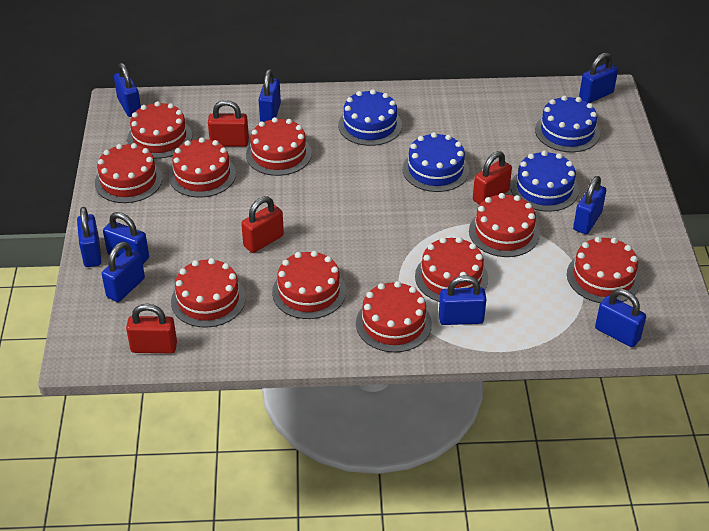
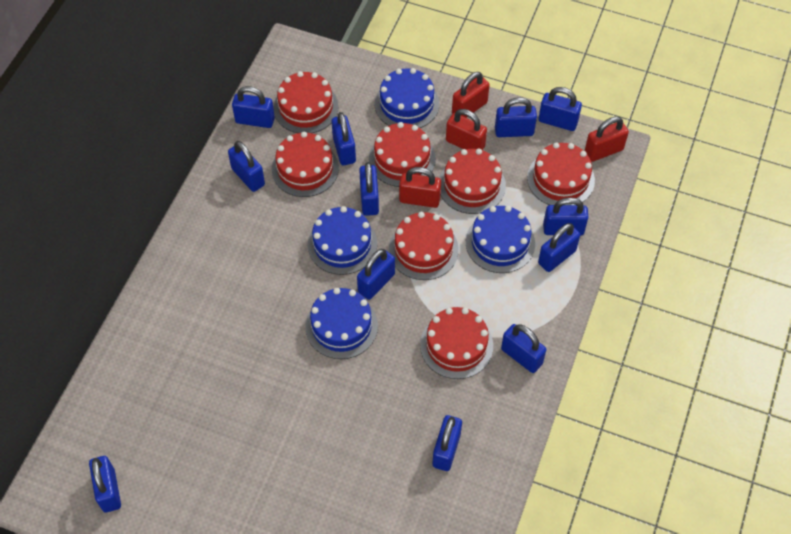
blue padlock: 9 -> 12
red cake: 10 -> 7

